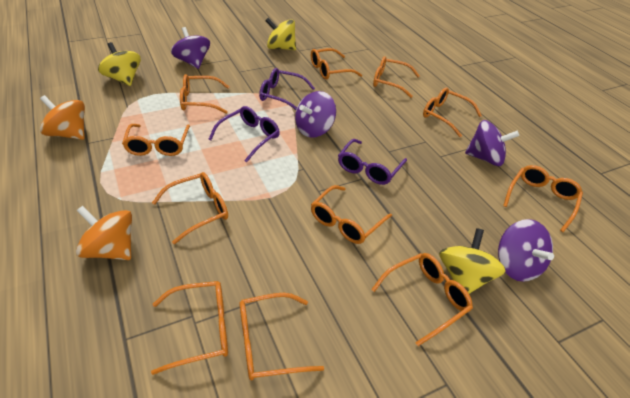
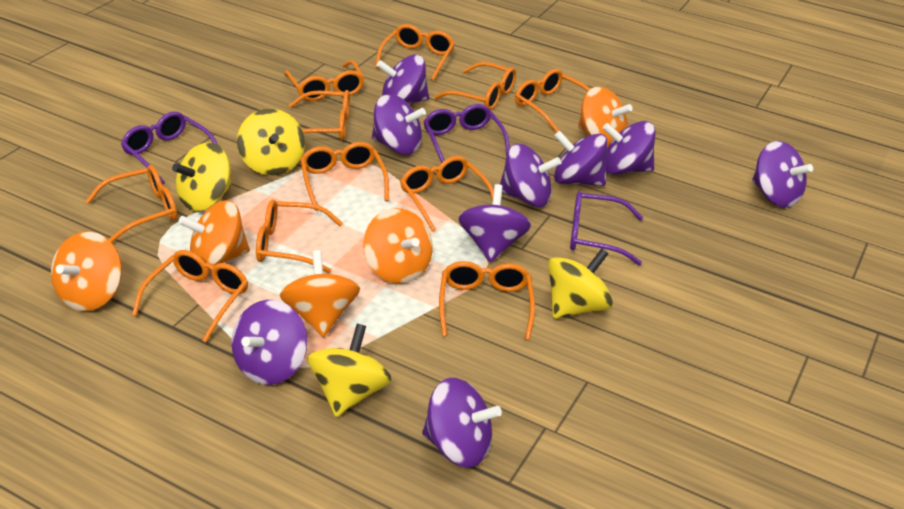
orange spinning top: 2 -> 5
purple spinning top: 4 -> 9
yellow spinning top: 3 -> 4

